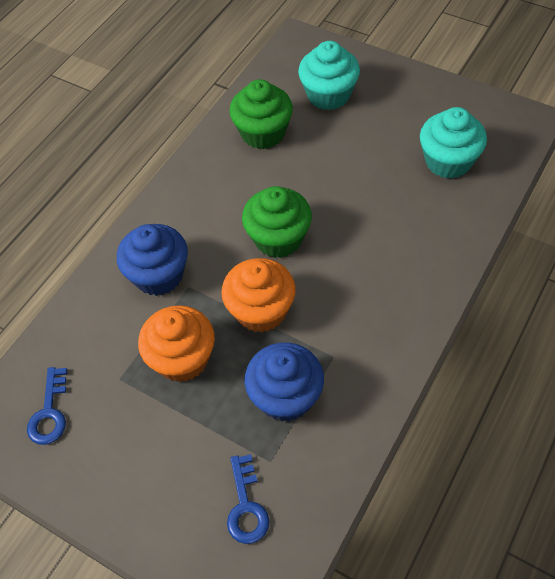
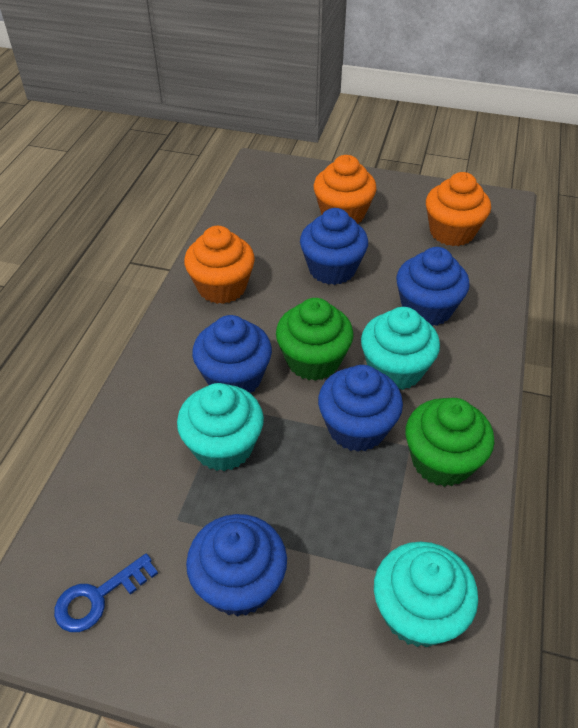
blue cupcake: 2 -> 5
blue key: 2 -> 1
orange cupcake: 2 -> 3
turquoise cupcake: 2 -> 3

